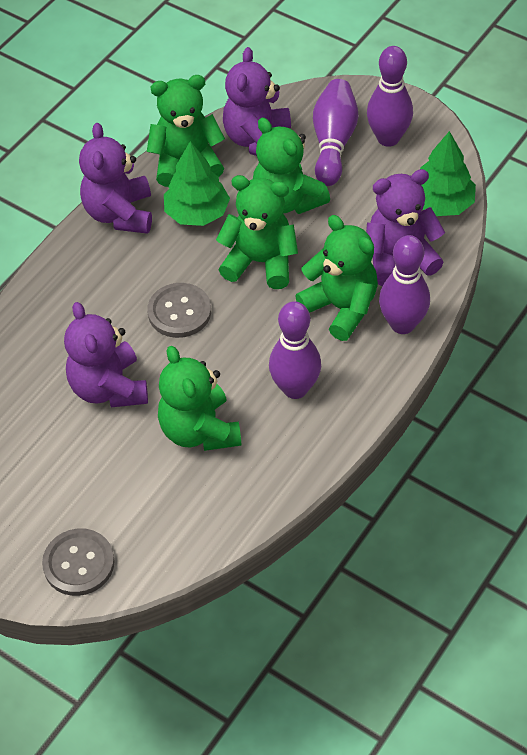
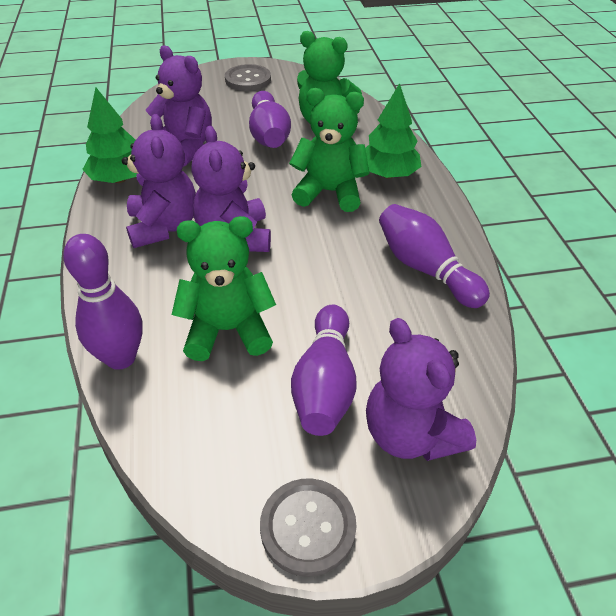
green teddy bear: 5 -> 3

